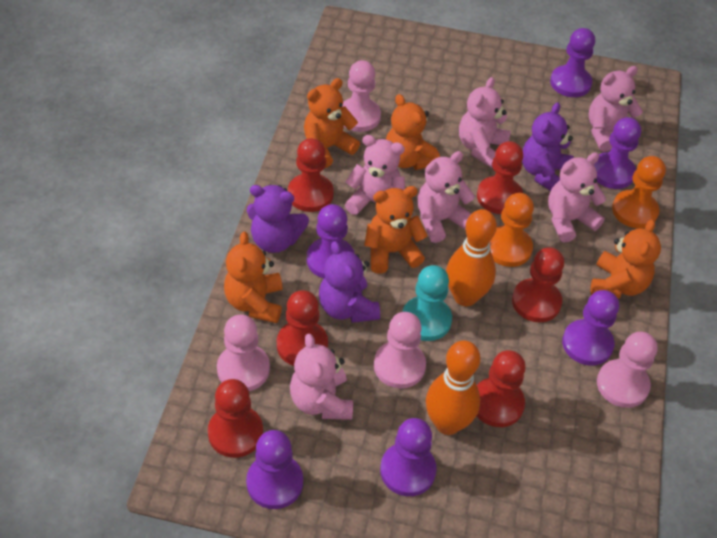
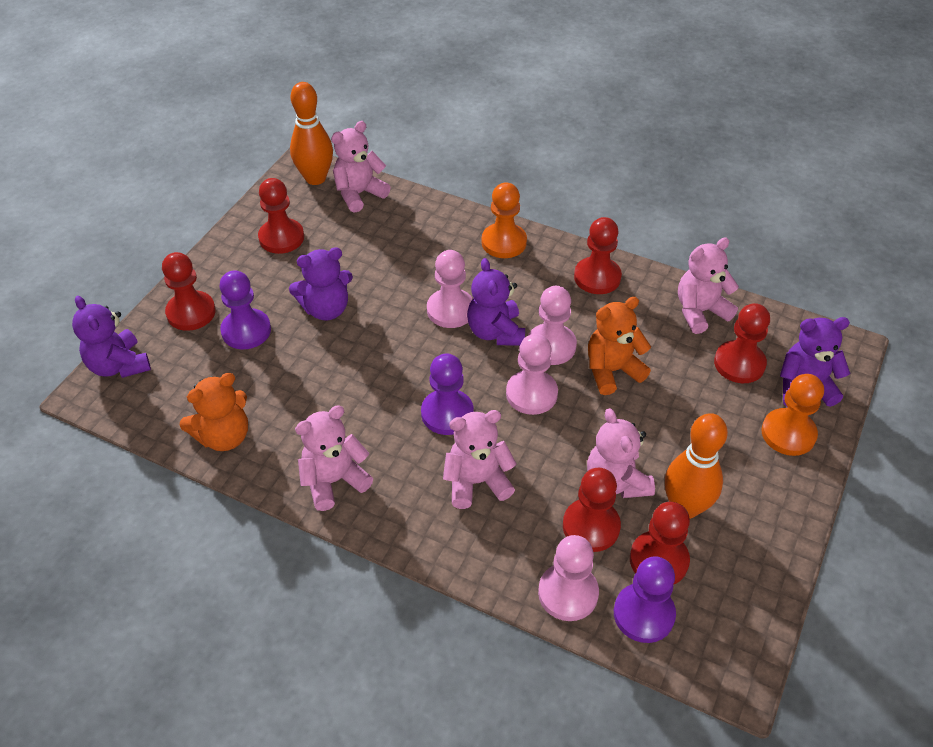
orange teddy bear: 5 -> 2
pink teddy bear: 6 -> 5
purple pawn: 6 -> 3
purple teddy bear: 3 -> 4
turquoise pawn: 1 -> 0

